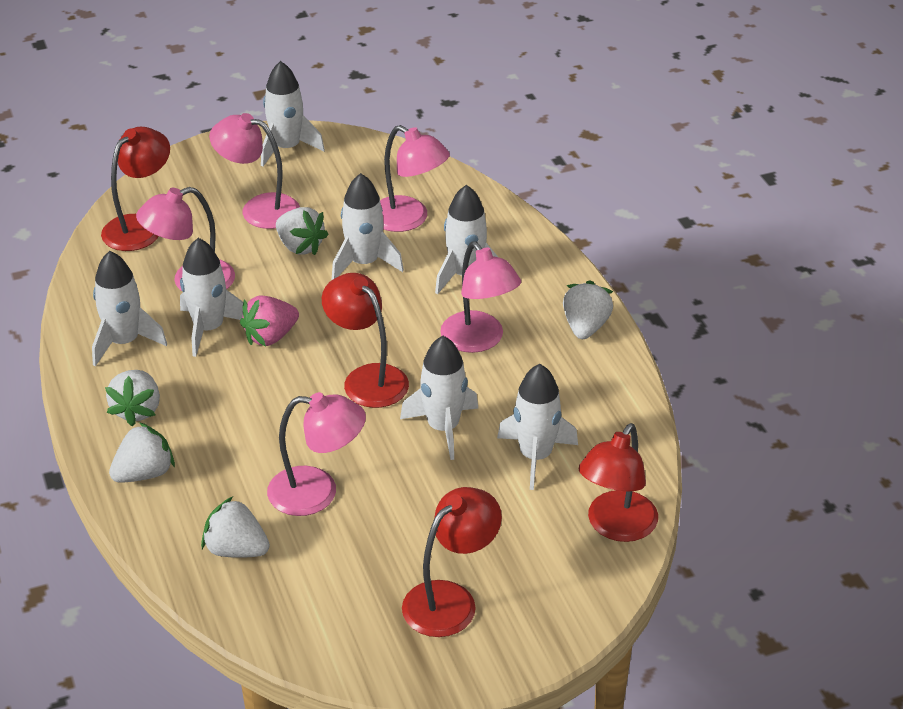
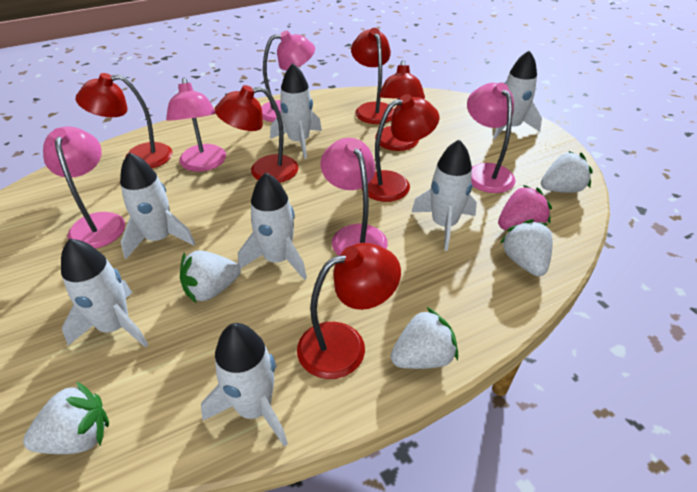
red lamp: 4 -> 6

